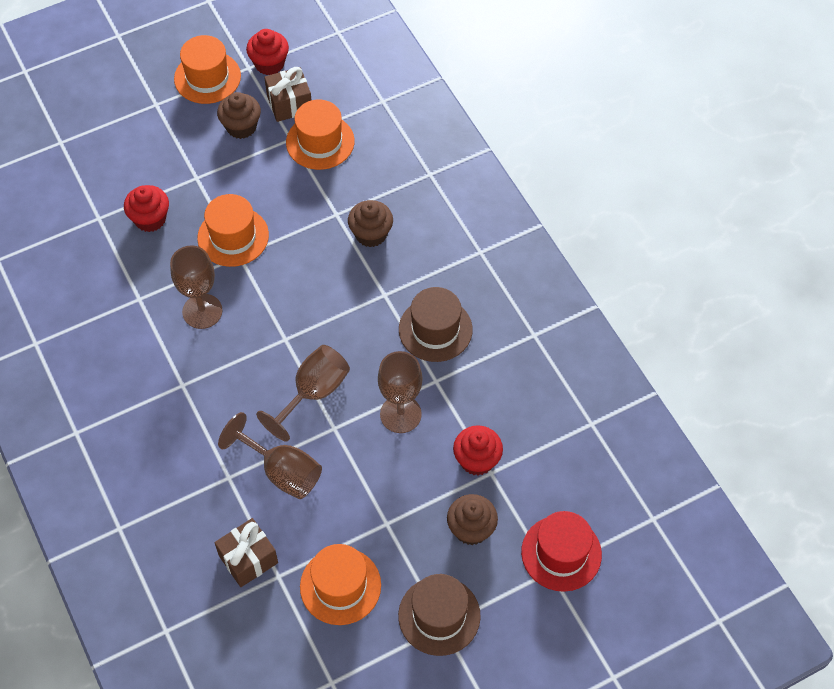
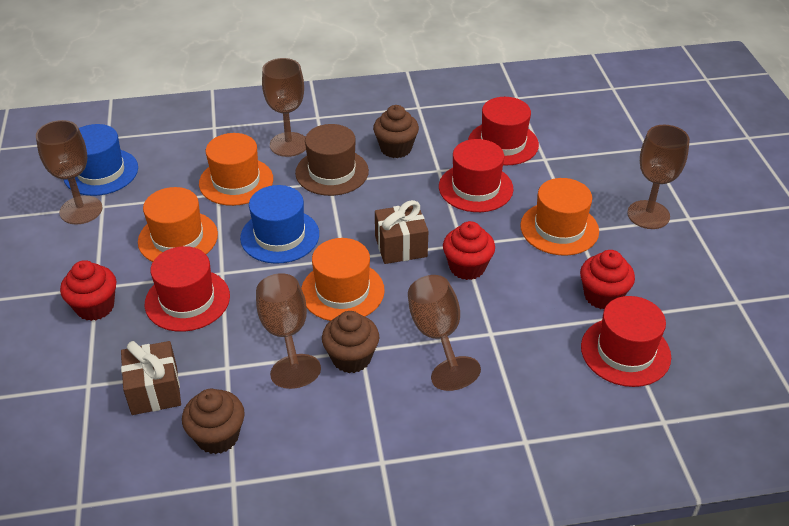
blue hat: 0 -> 2
brown goblet: 4 -> 5
brown hat: 2 -> 1
red hat: 1 -> 4

